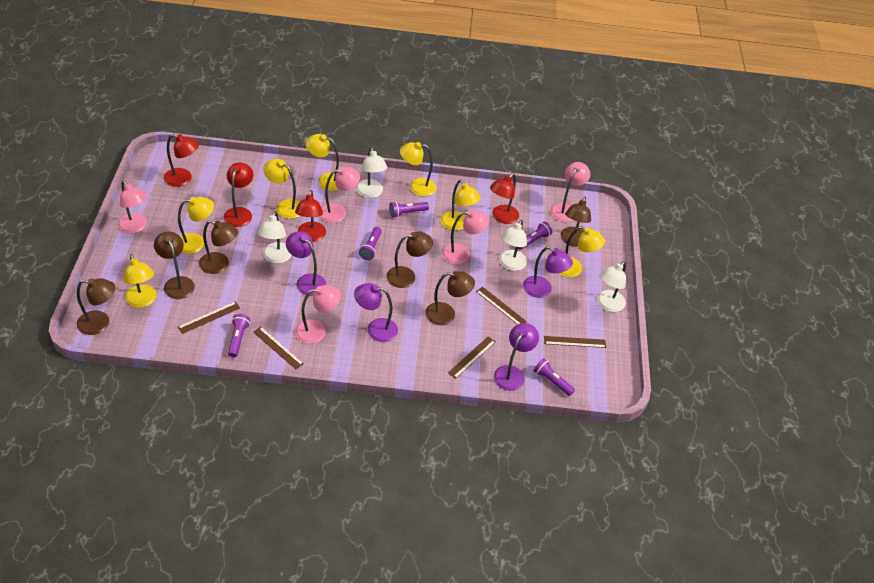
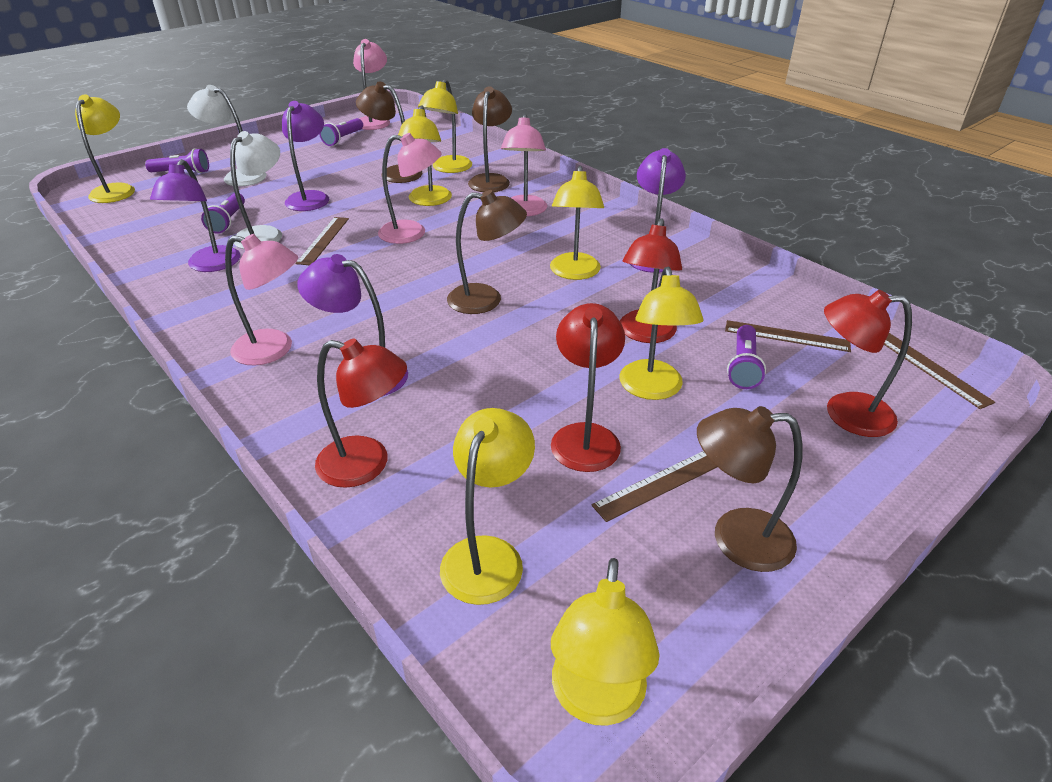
brown lamp: 6 -> 4
brown ruler: 5 -> 4
pink lamp: 5 -> 4
purple flashlight: 5 -> 4
white lamp: 4 -> 2

